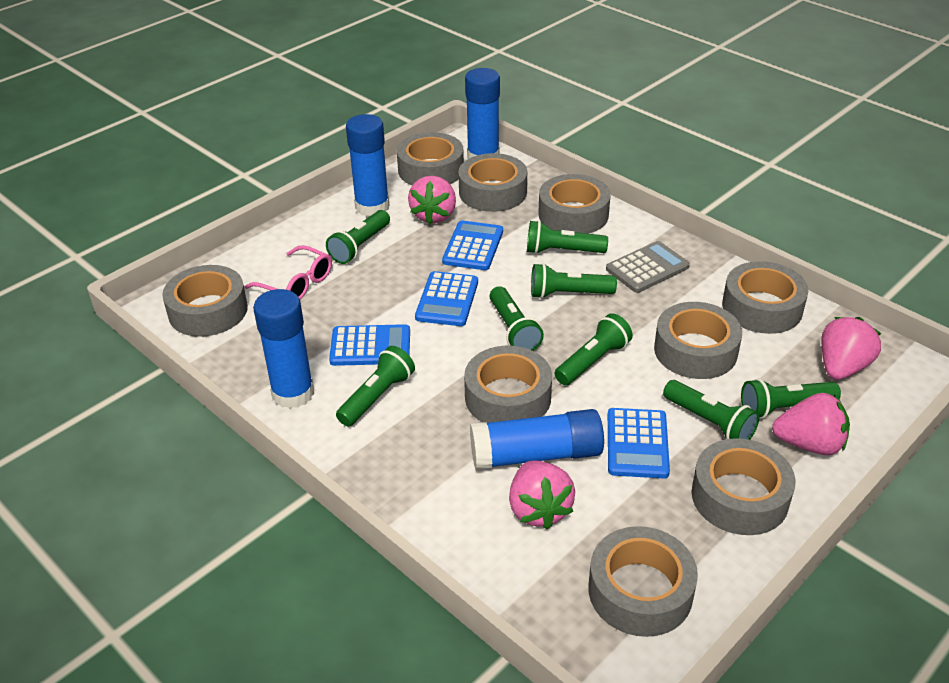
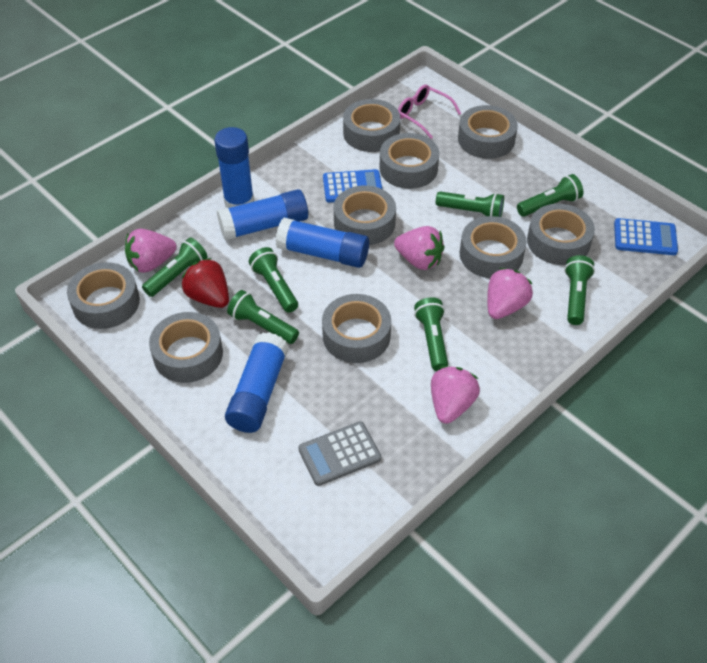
blue calculator: 4 -> 2
green flashlight: 8 -> 7
red strawberry: 0 -> 1

